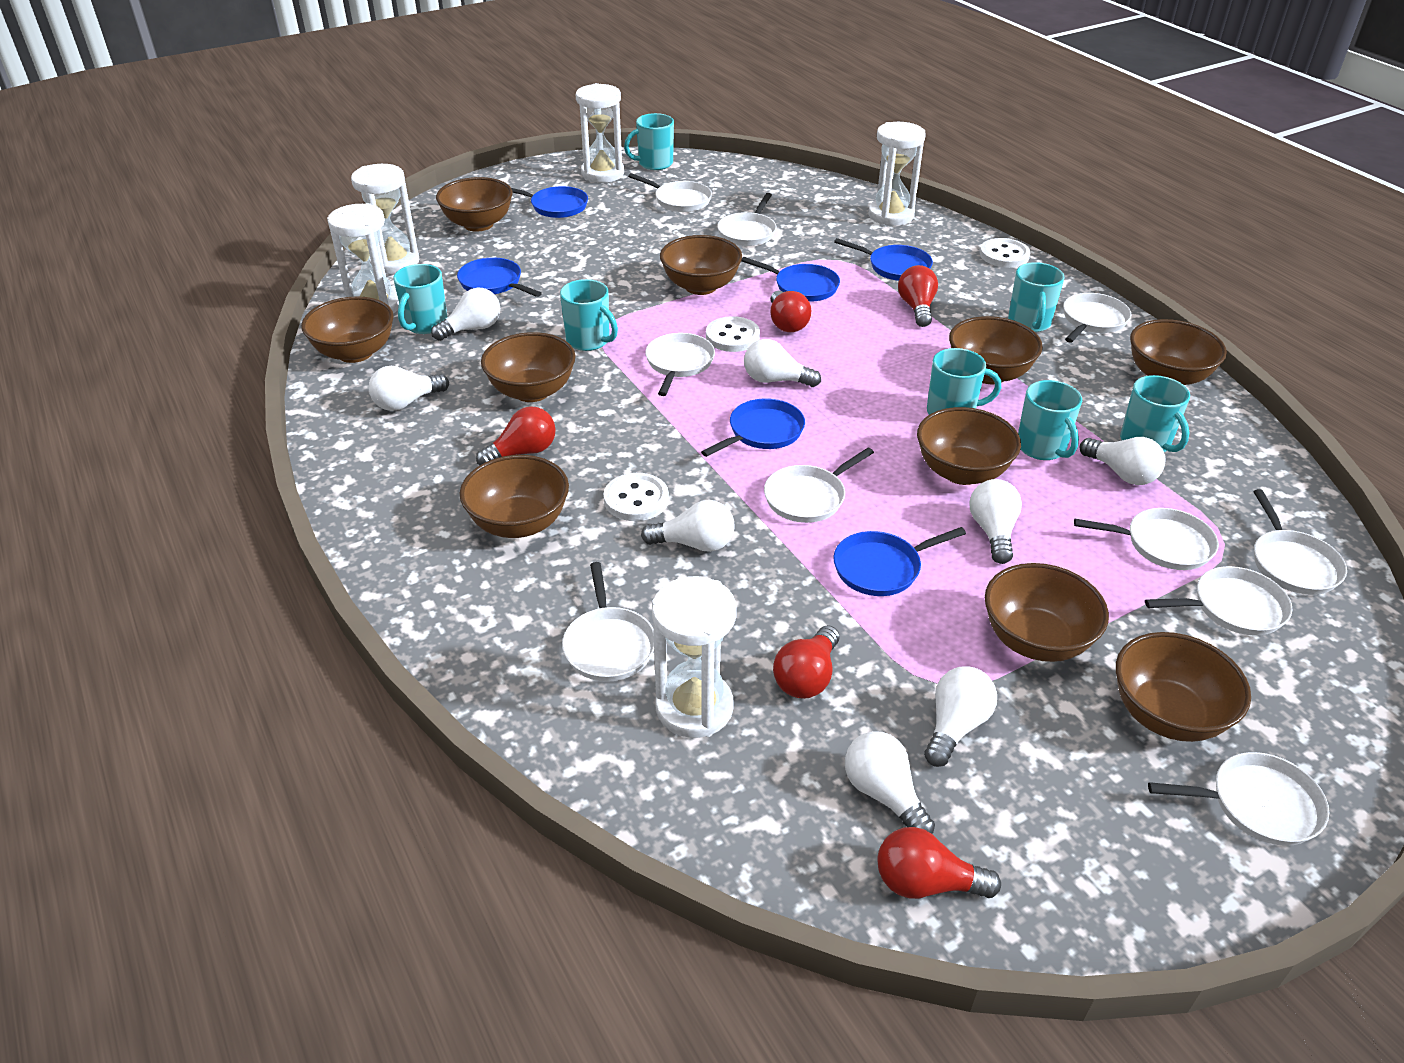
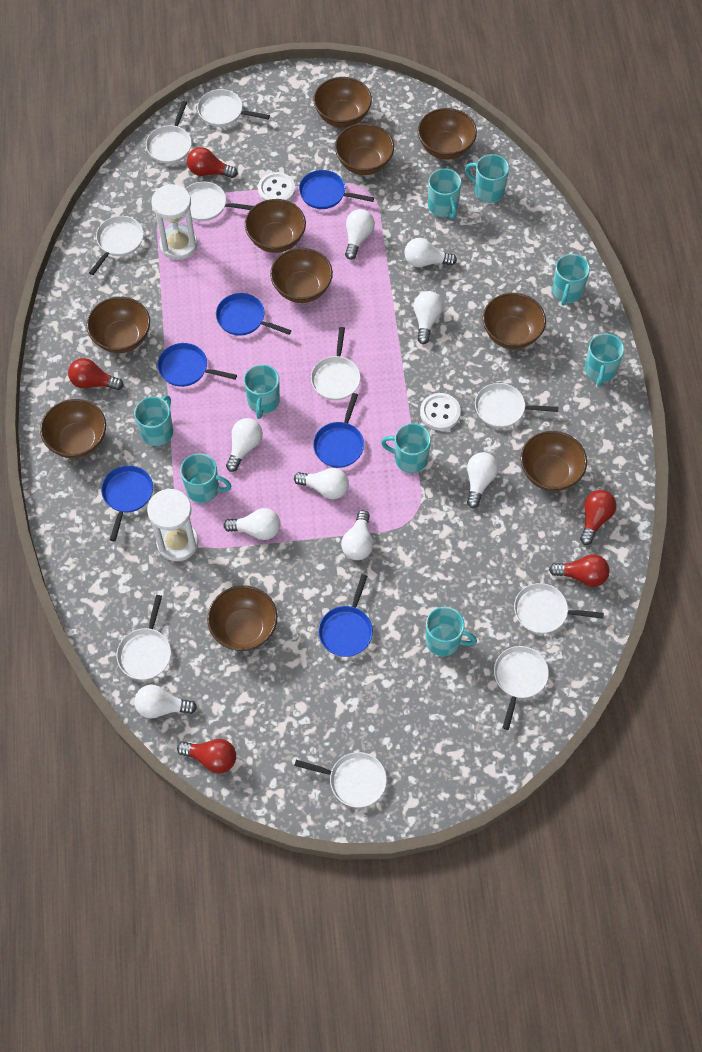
turquoise mug: 7 -> 9
white button: 3 -> 2
white hourglass: 5 -> 2
white light bulb: 8 -> 9

